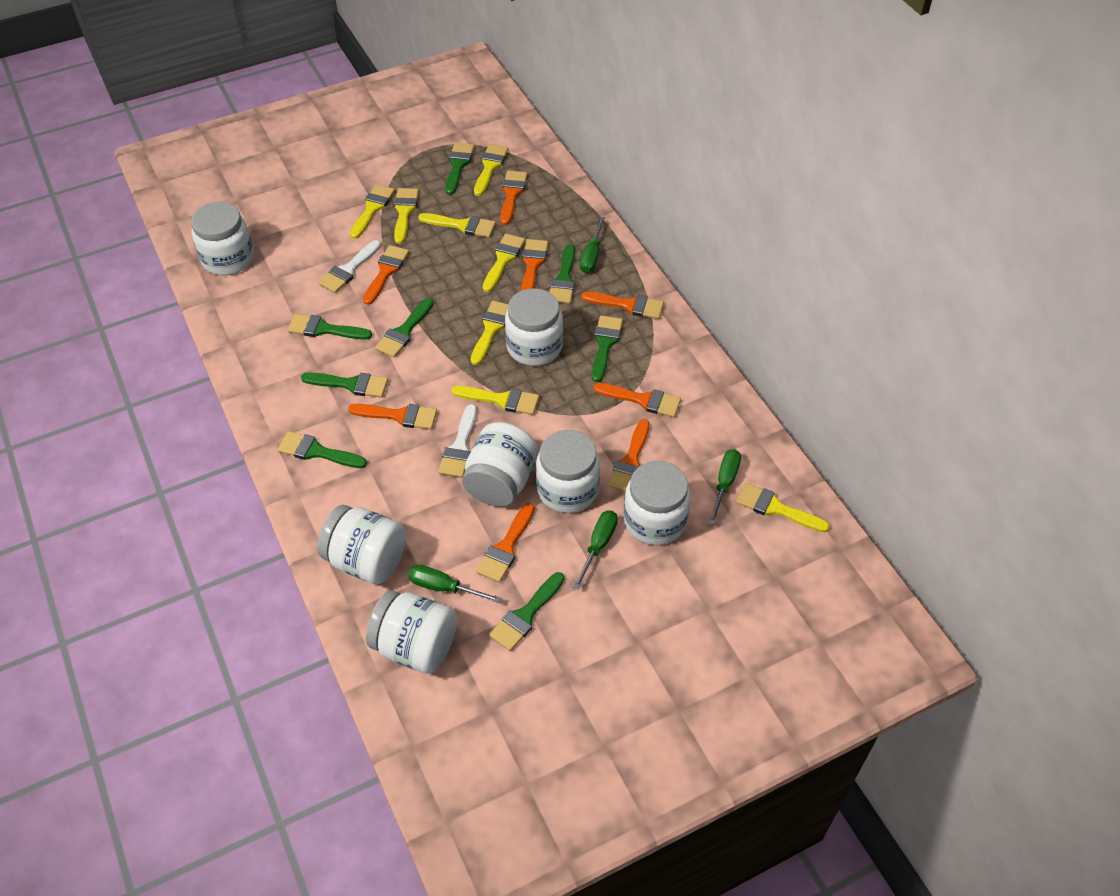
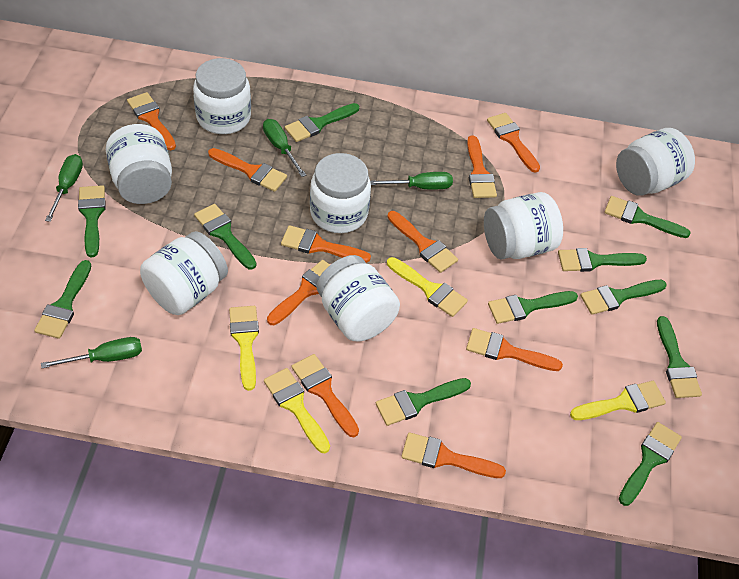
green brush: 8 -> 11
orange brush: 8 -> 10
white brush: 2 -> 0
yellow brush: 8 -> 4

